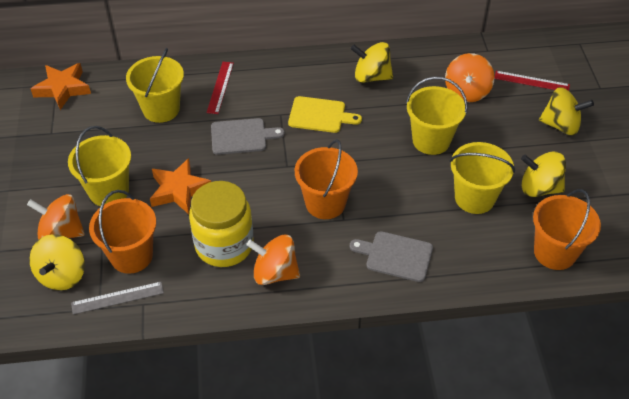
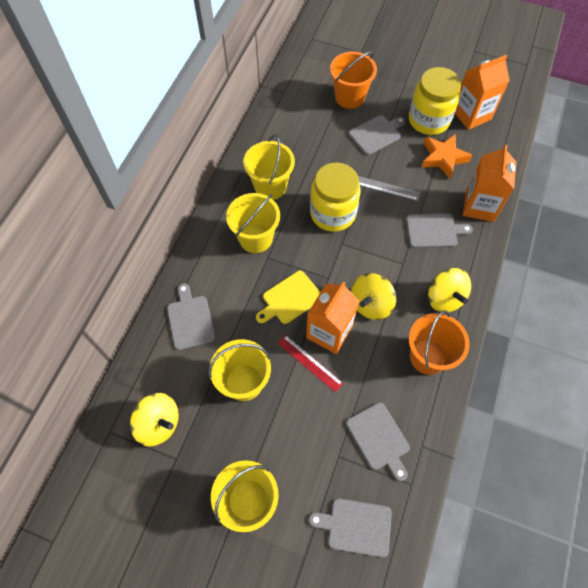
grey cutting board: 2 -> 5
orange bucket: 3 -> 2
orange carton: 0 -> 3
orange spinning top: 3 -> 0
orange star: 2 -> 1
red ruler: 2 -> 1
yellow jar: 1 -> 2
yellow spinning top: 4 -> 3

